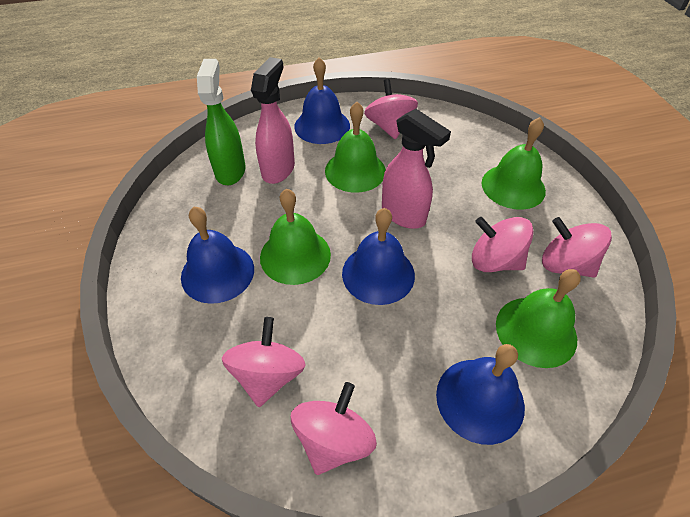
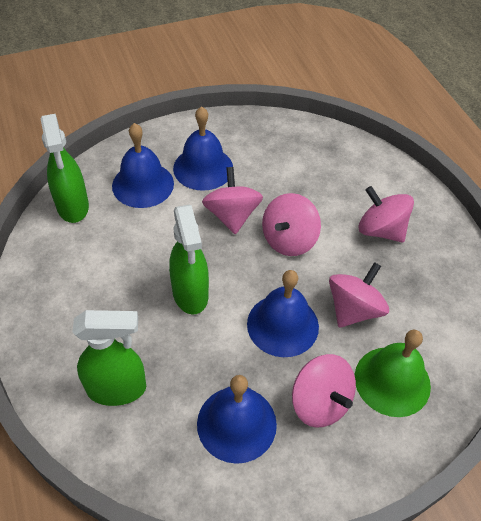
green bell: 4 -> 1
green spray bottle: 1 -> 3
pink spray bottle: 2 -> 0

